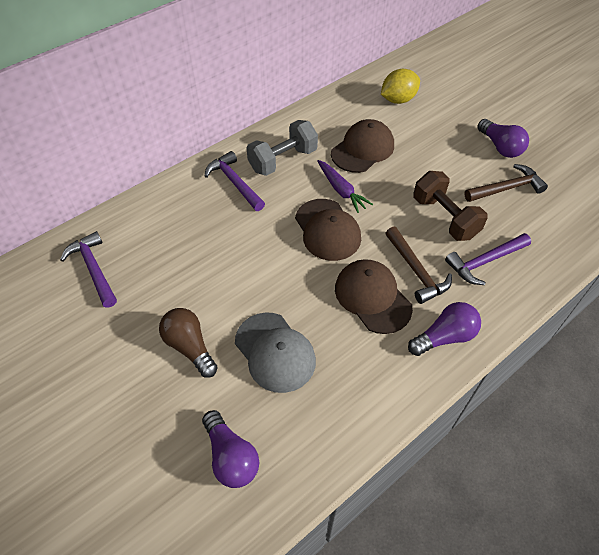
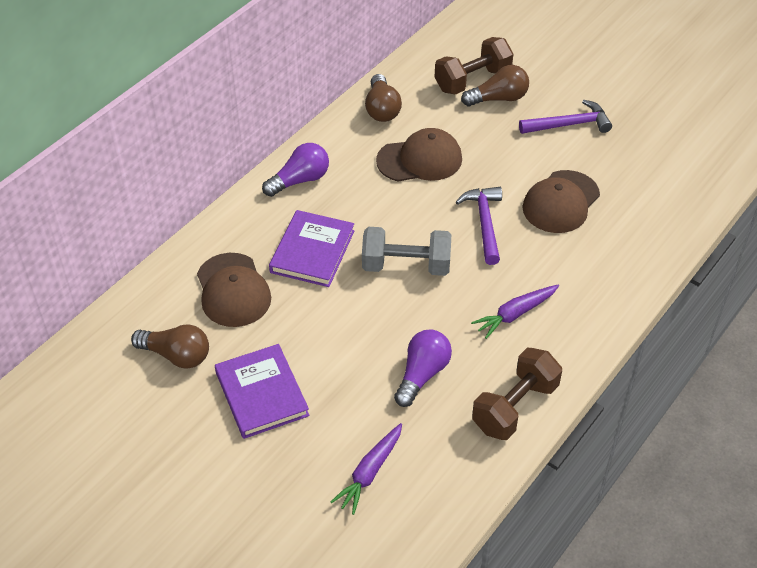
brown dumbbell: 1 -> 2
brown hammer: 2 -> 0
brown light bulb: 1 -> 3
grey cap: 1 -> 0
purple book: 0 -> 2
purple carrot: 1 -> 2
purple hammer: 3 -> 2
purple light bulb: 3 -> 2
yellow lemon: 1 -> 0

